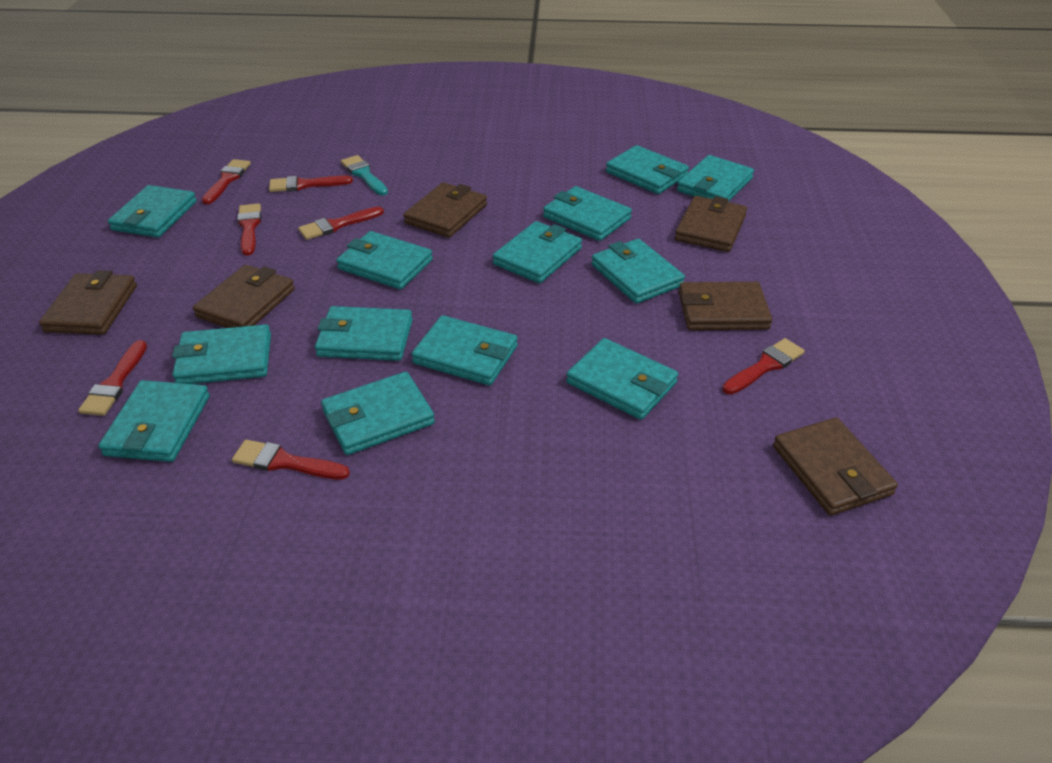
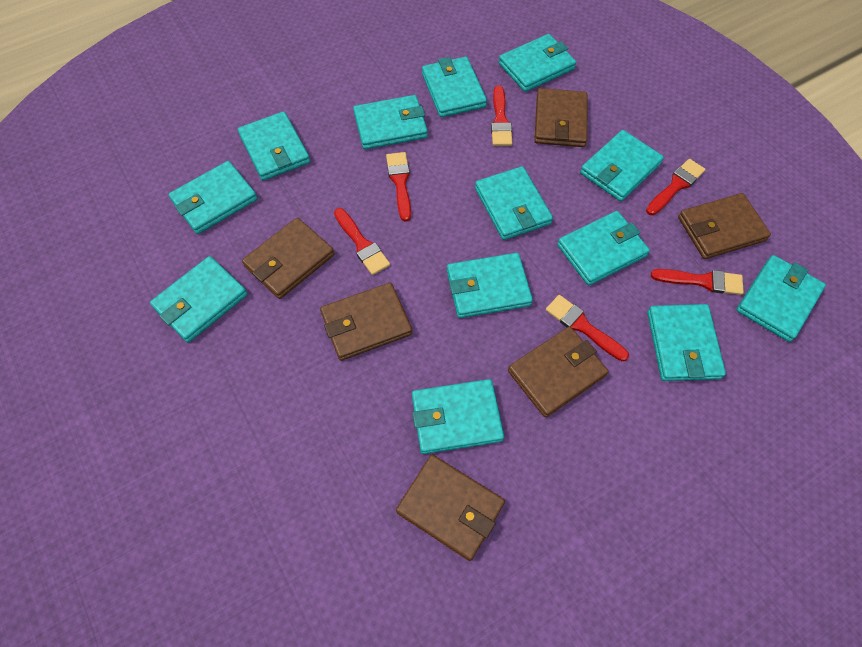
red brush: 7 -> 6
turquoise brush: 1 -> 0

